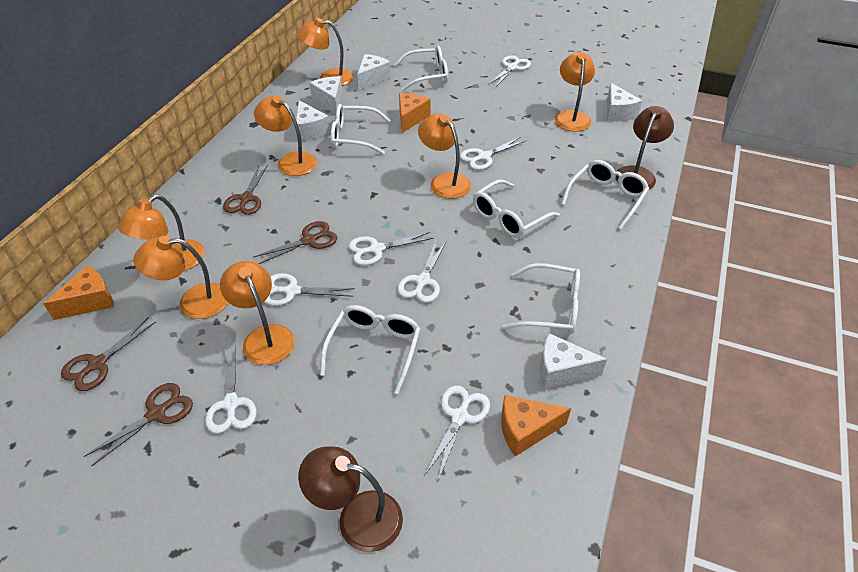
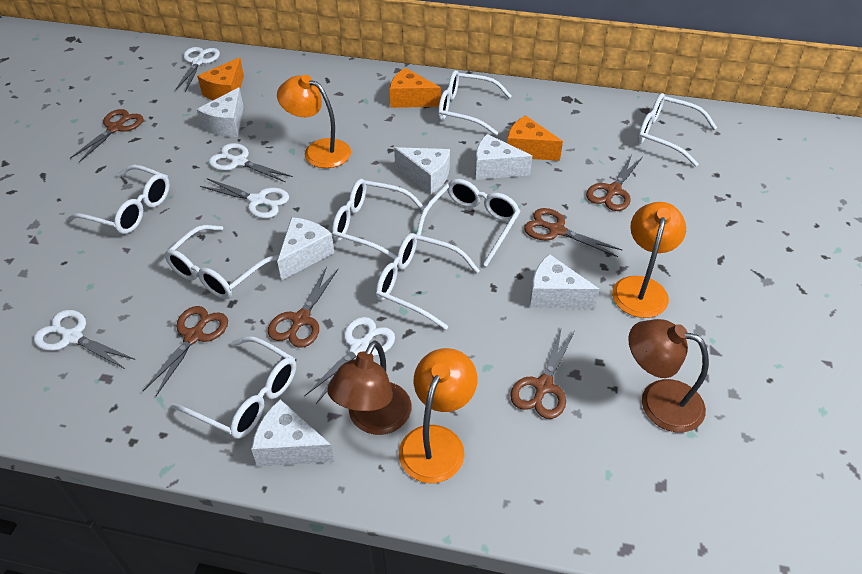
brown scissors: 4 -> 6
orange lamp: 7 -> 3
white cheese: 5 -> 6
white glasses: 6 -> 8
white scissors: 7 -> 5

